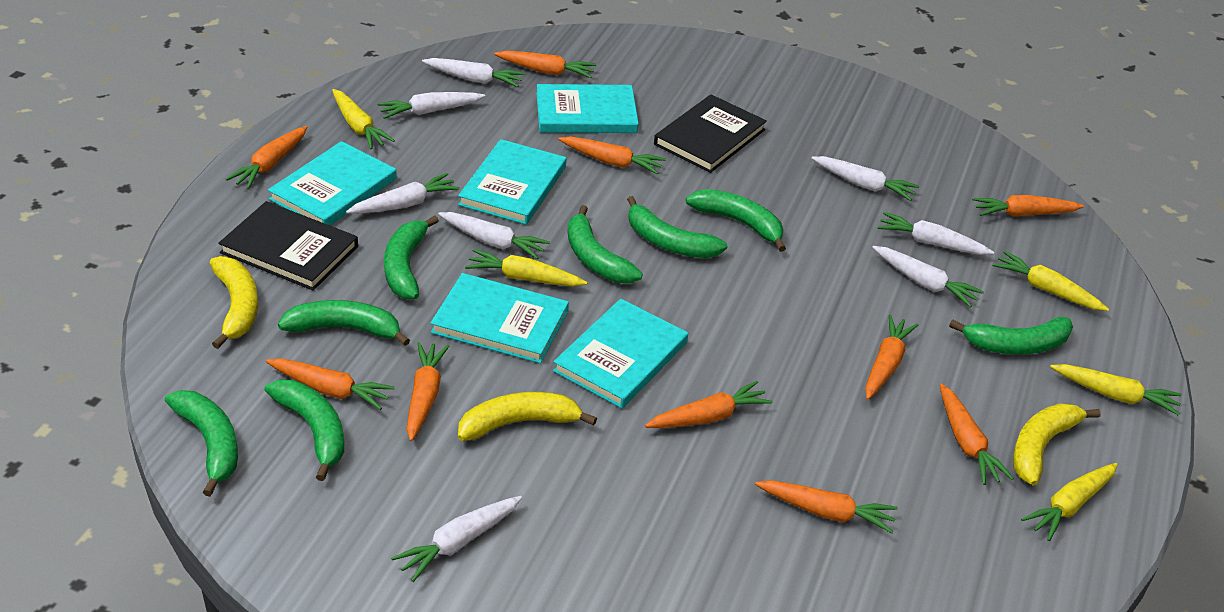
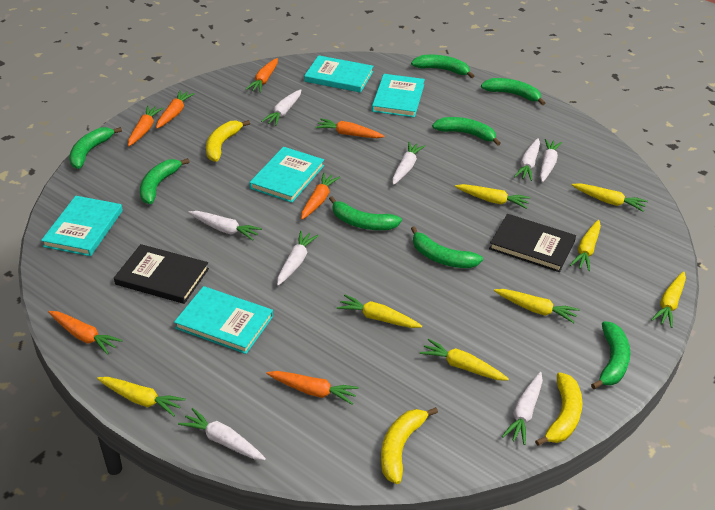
orange carrot: 10 -> 7
yellow carrot: 5 -> 8

